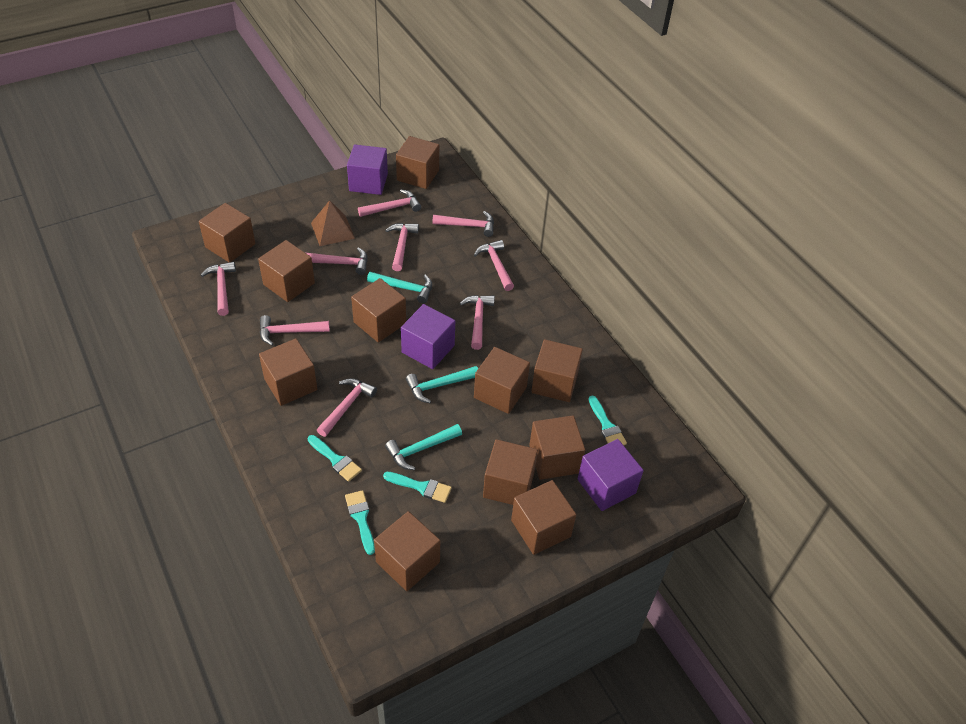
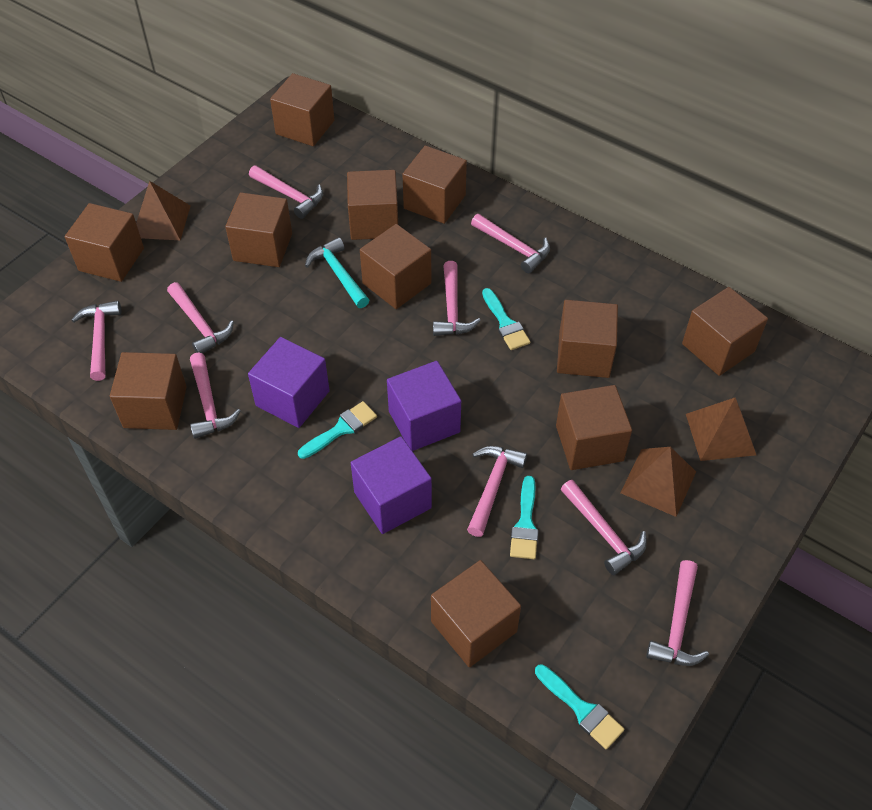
brown pyramid: 1 -> 3
turquoise hammer: 3 -> 1

